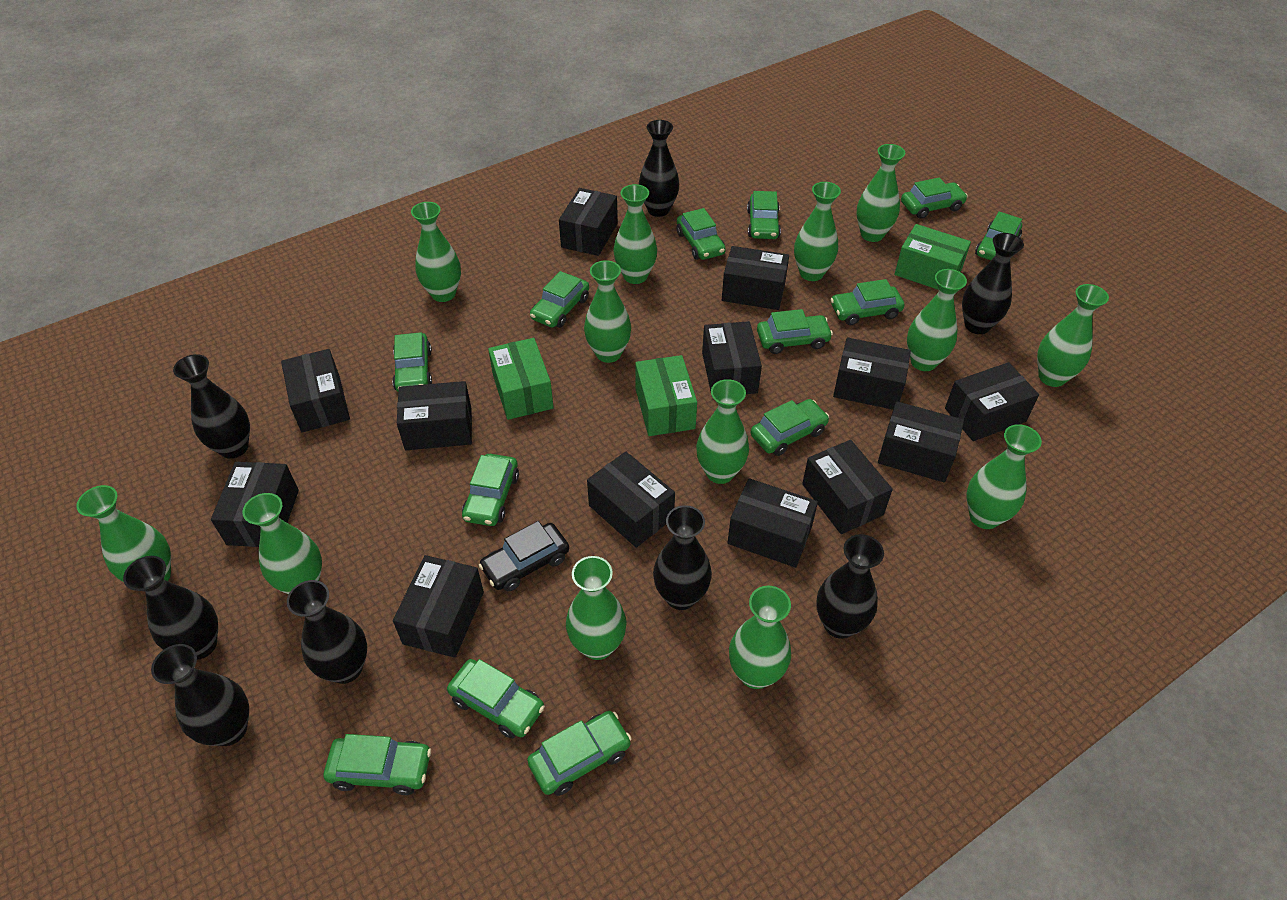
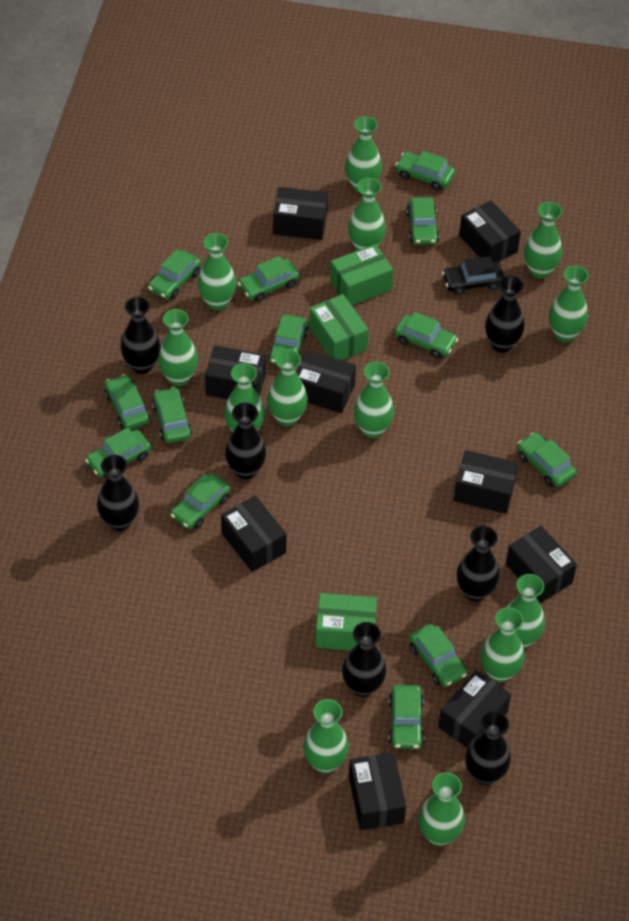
black box: 13 -> 9
black vase: 8 -> 7

